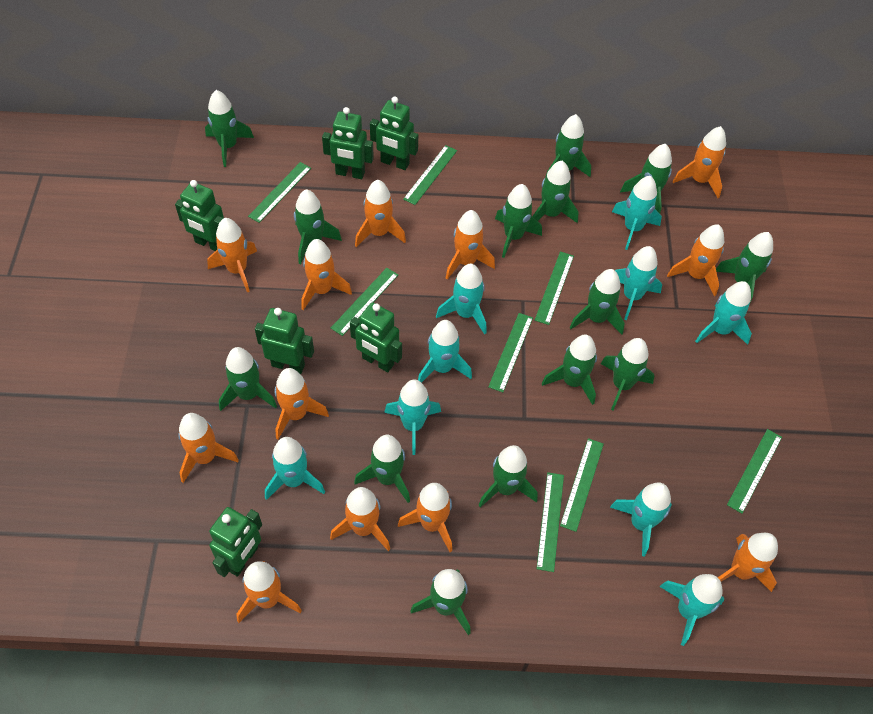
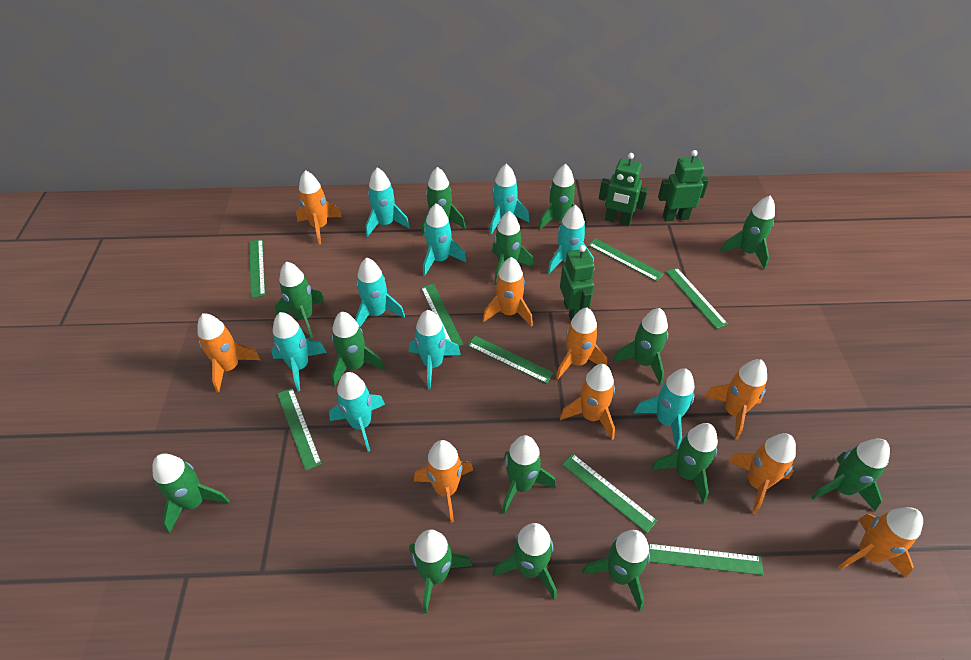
green robot: 6 -> 3
orange rocket: 12 -> 9

